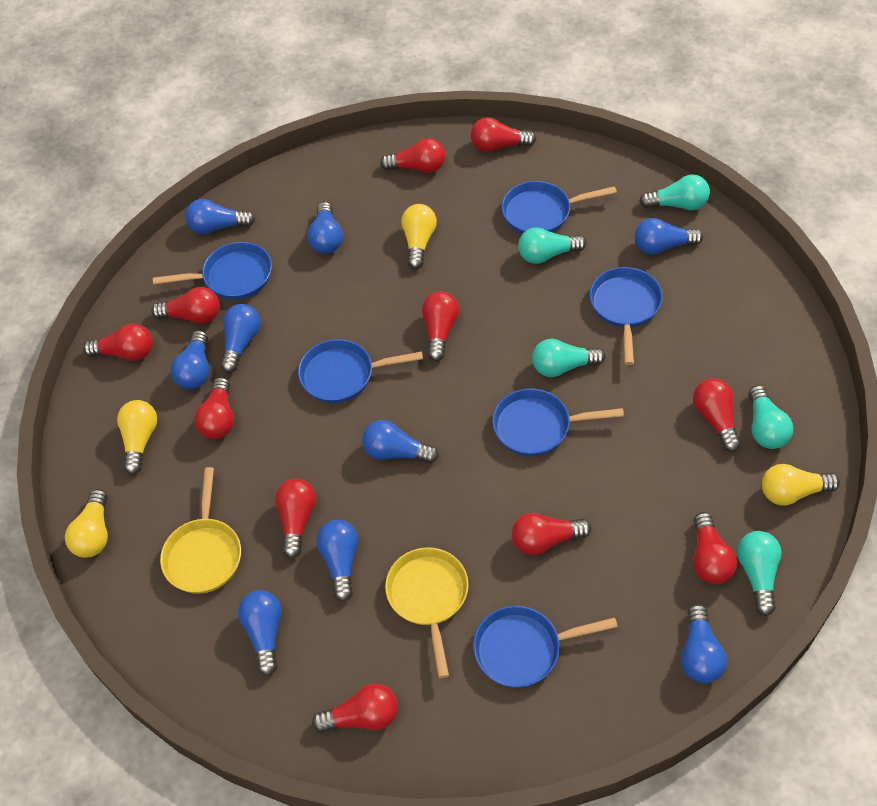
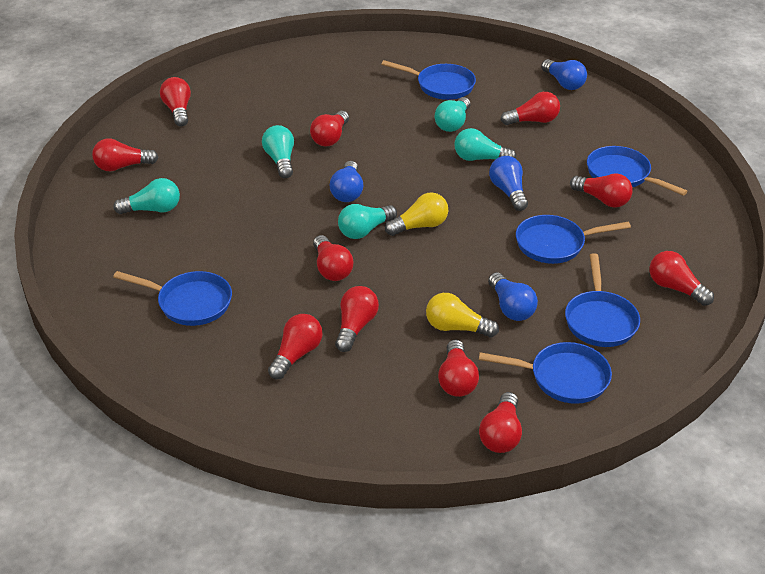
blue light bulb: 9 -> 4
yellow light bulb: 4 -> 2
yellow pan: 2 -> 0

